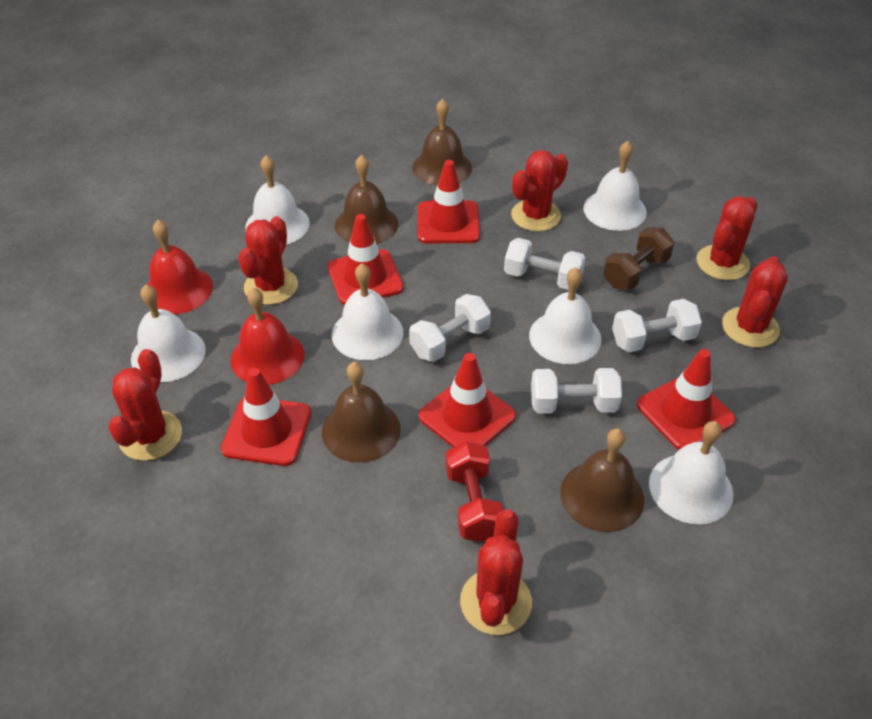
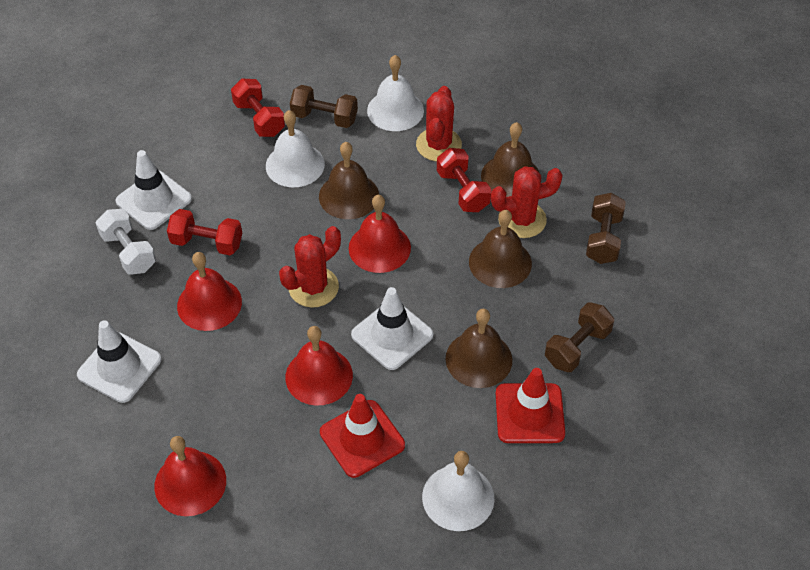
brown dumbbell: 1 -> 3
red bell: 2 -> 4
red cactus: 6 -> 3
red dumbbell: 1 -> 3
red traffic cone: 5 -> 2
white bell: 6 -> 3
white dumbbell: 4 -> 1
white traffic cone: 0 -> 3

